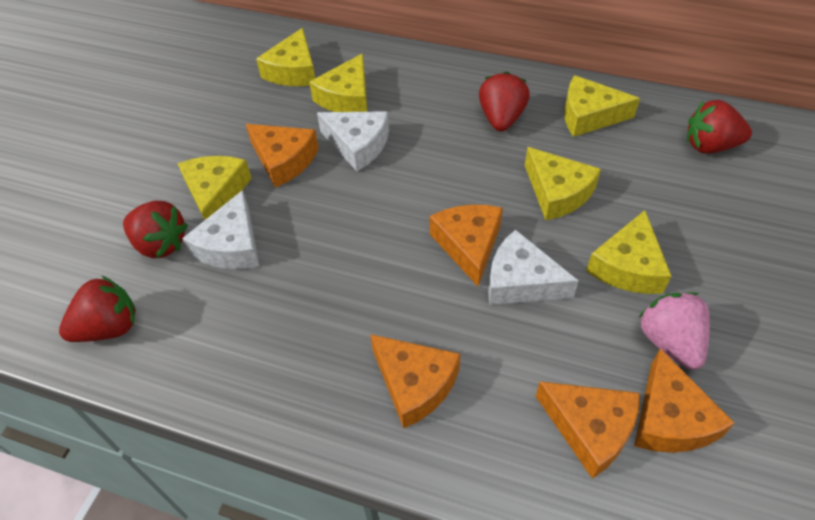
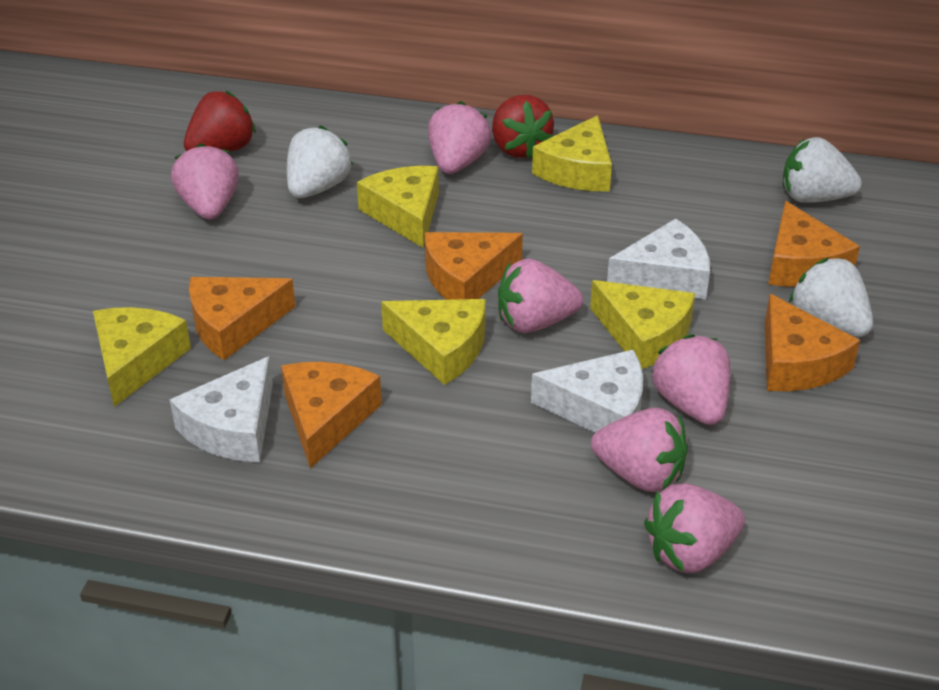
pink strawberry: 1 -> 6
red strawberry: 4 -> 2
white strawberry: 0 -> 3
yellow cheese: 6 -> 5

